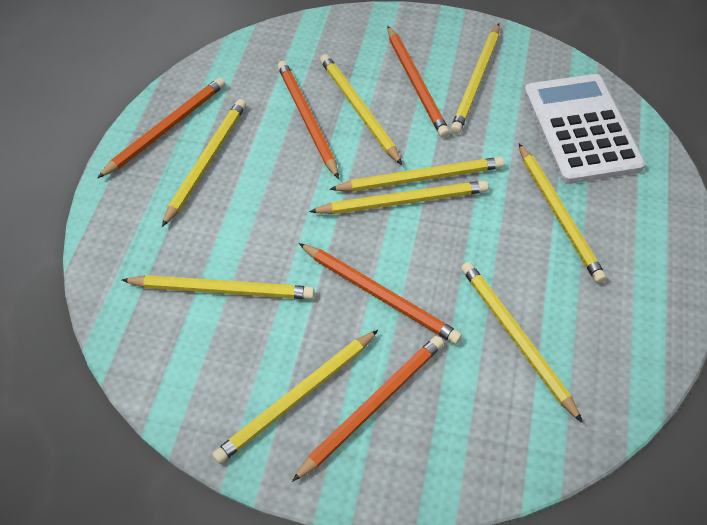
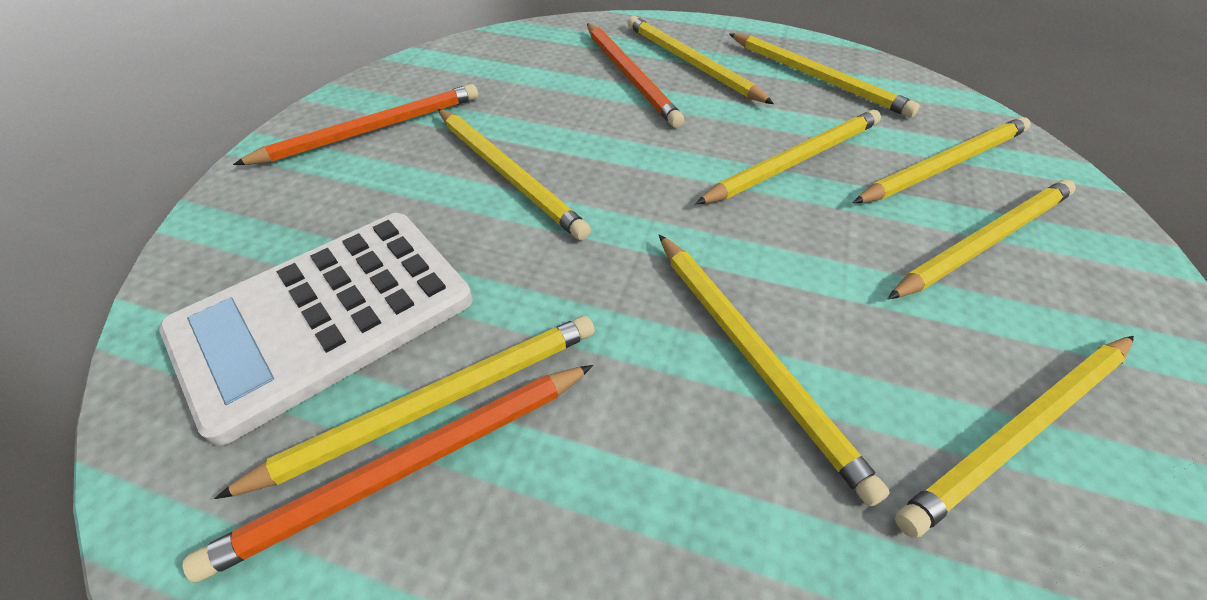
orange pencil: 5 -> 3

